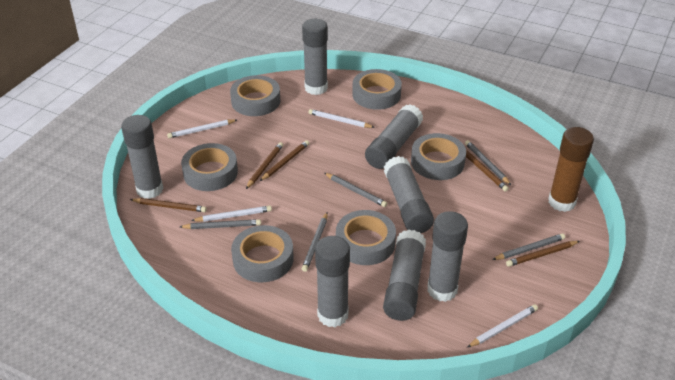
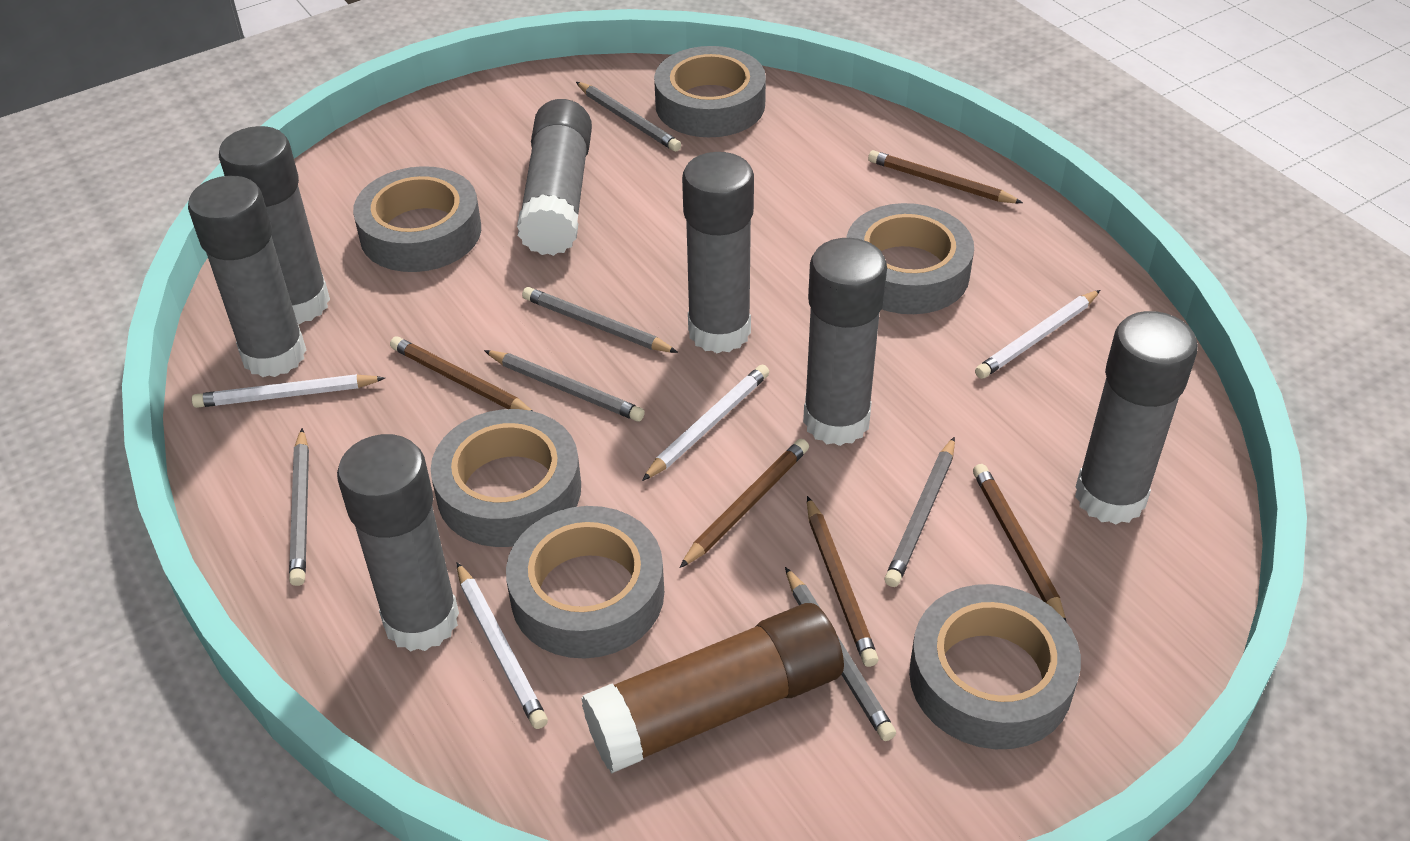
grey pencil: 5 -> 6

